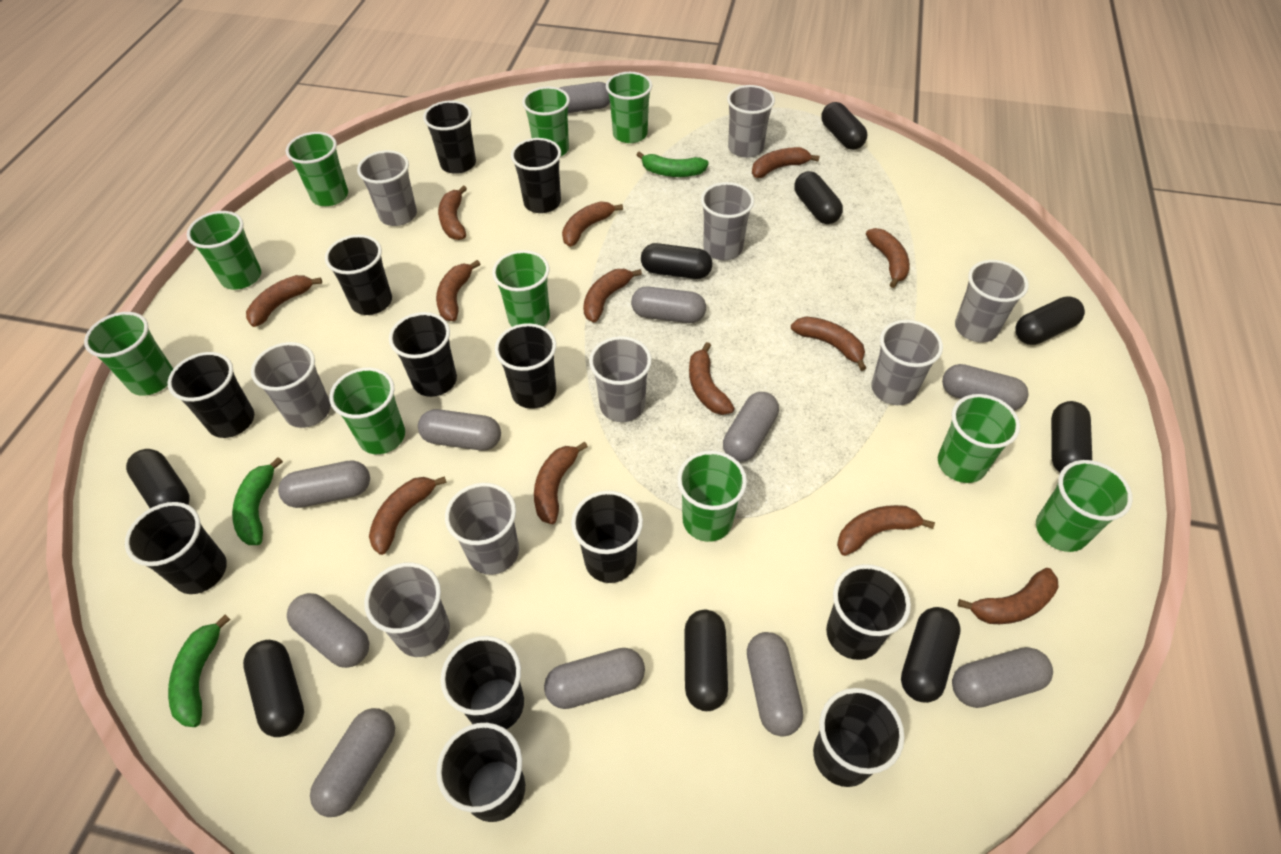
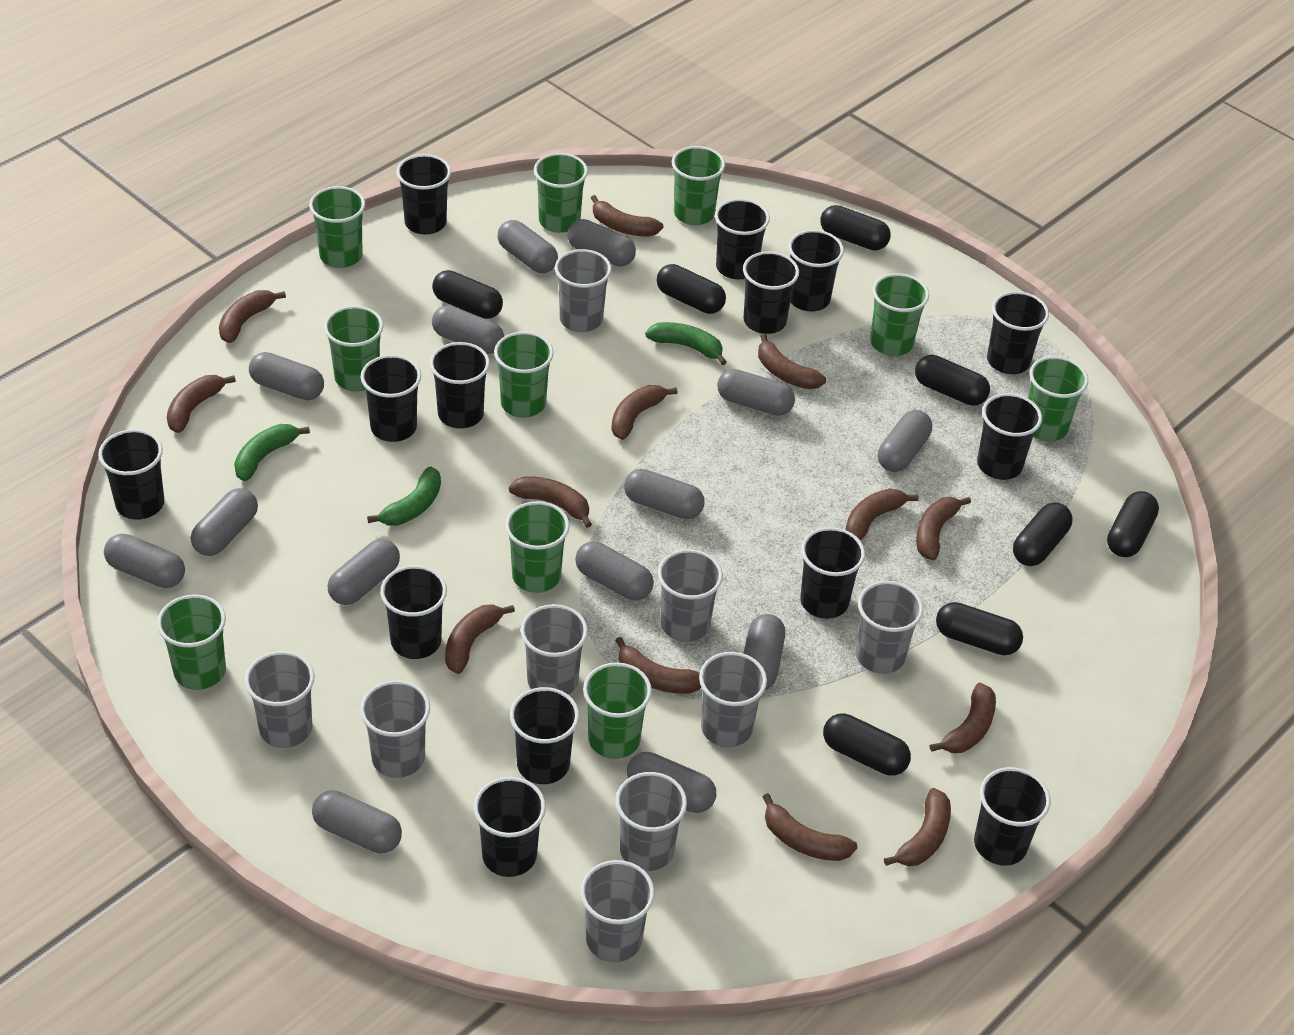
black capsule: 9 -> 8
black cup: 12 -> 14
grey capsule: 11 -> 14

